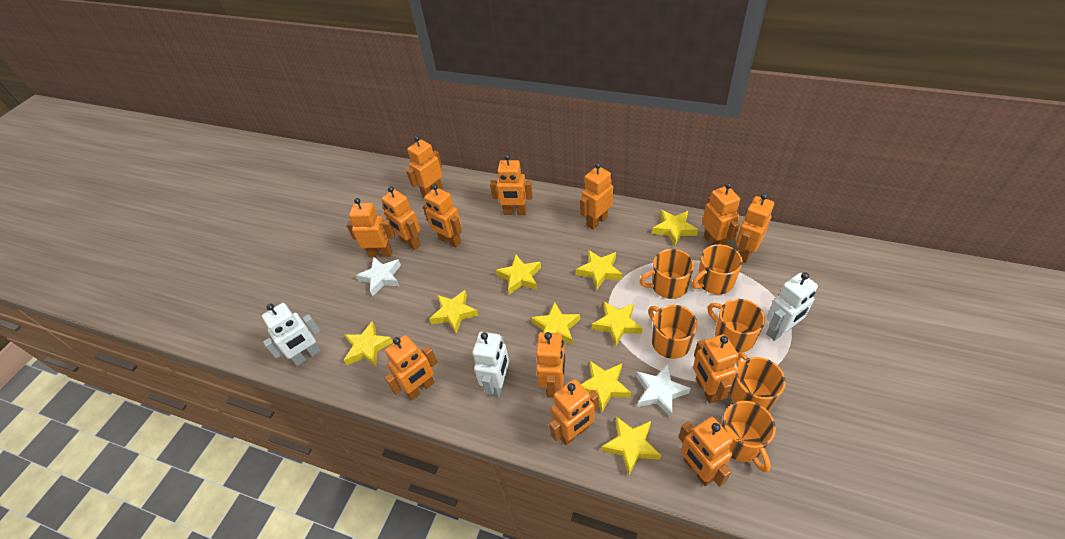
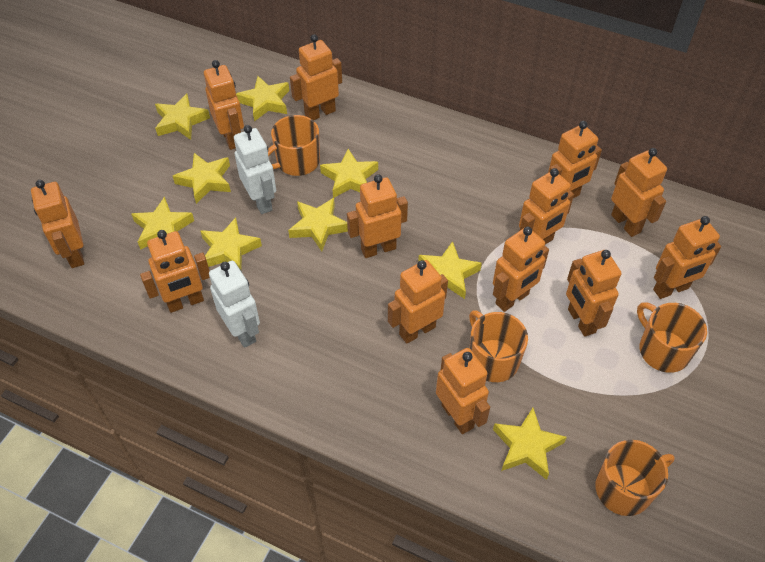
orange mug: 6 -> 4
white robot: 3 -> 2
white star: 2 -> 0

